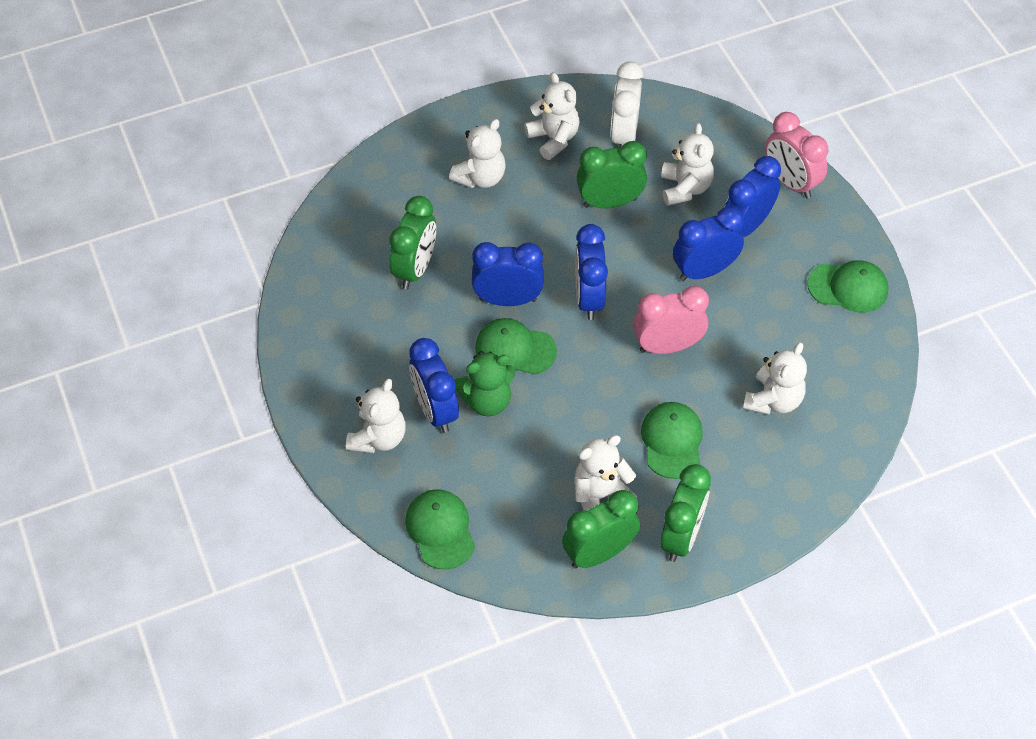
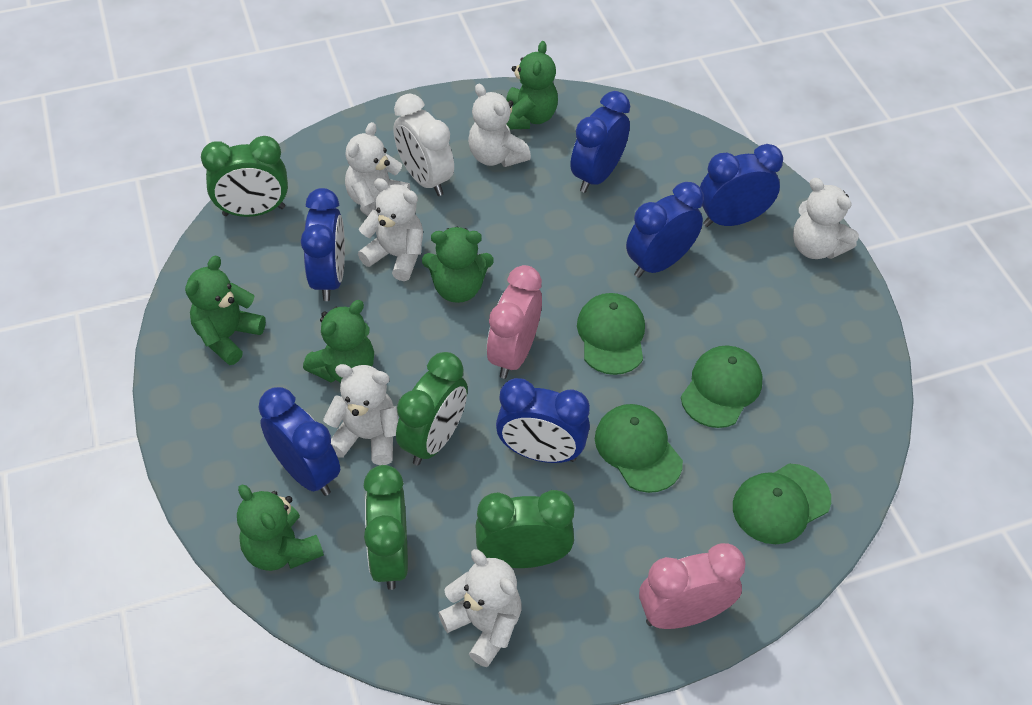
blue clock: 5 -> 6
green teddy bear: 1 -> 5

